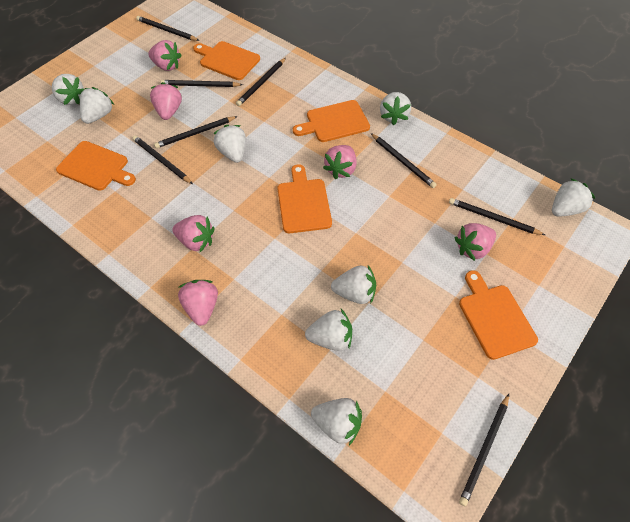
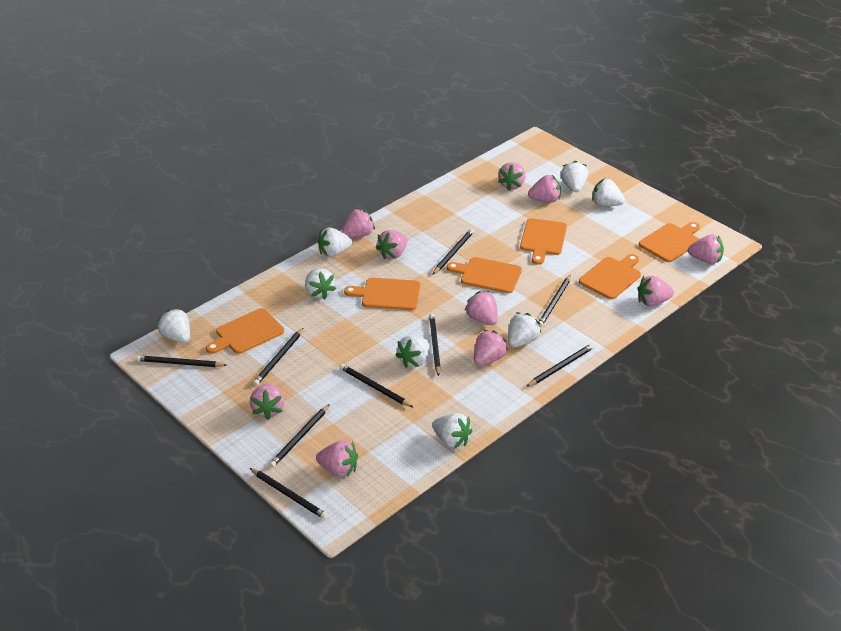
black pencil: 8 -> 9
orange cutting board: 5 -> 6
pink strawberry: 6 -> 10

